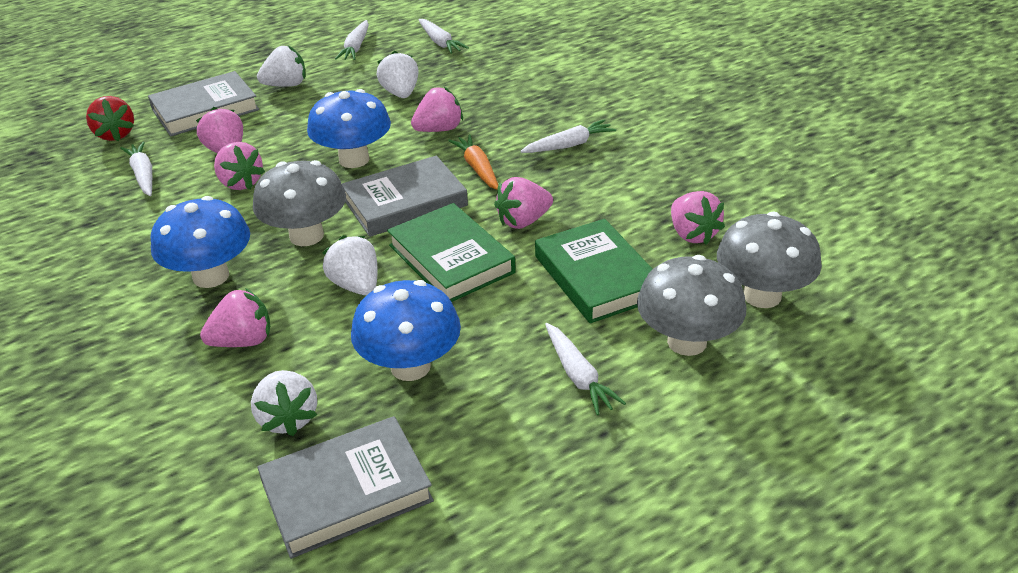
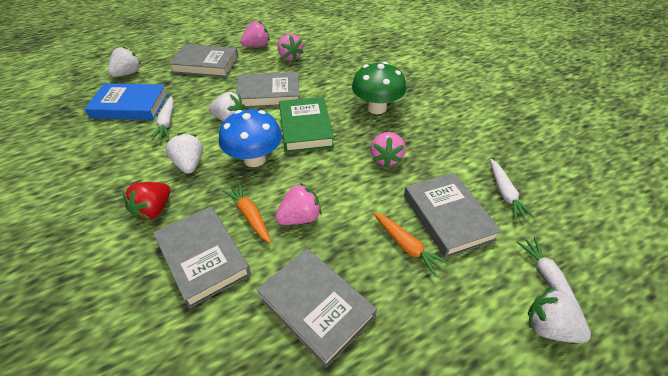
blue book: 0 -> 1
blue mushroom: 3 -> 1
green book: 2 -> 1
green mushroom: 0 -> 1
grey book: 3 -> 5
grey mushroom: 3 -> 0
orange carrot: 1 -> 2
pink strawberry: 6 -> 4
white carrot: 5 -> 3

